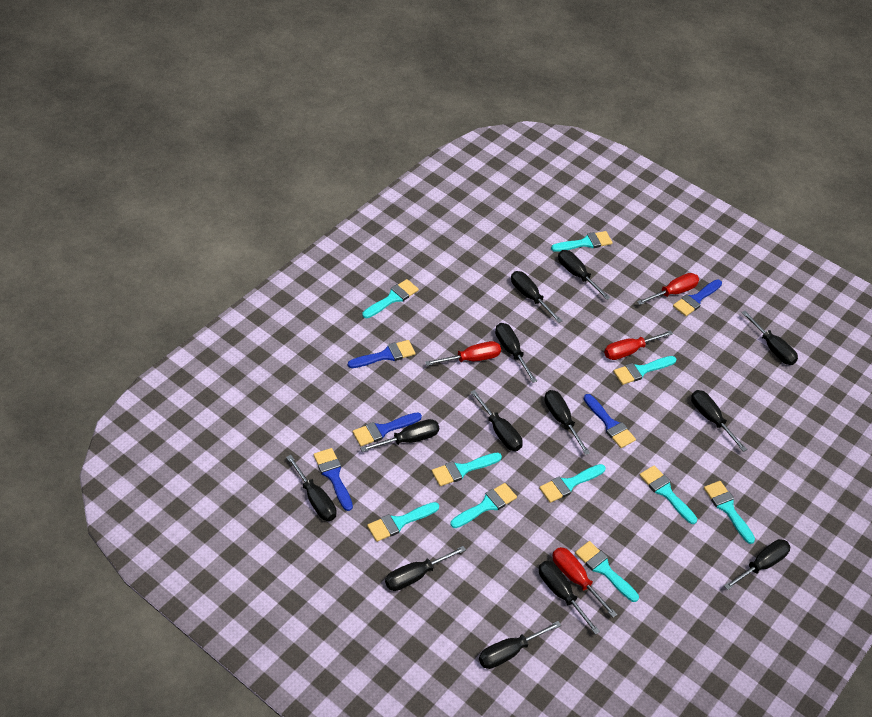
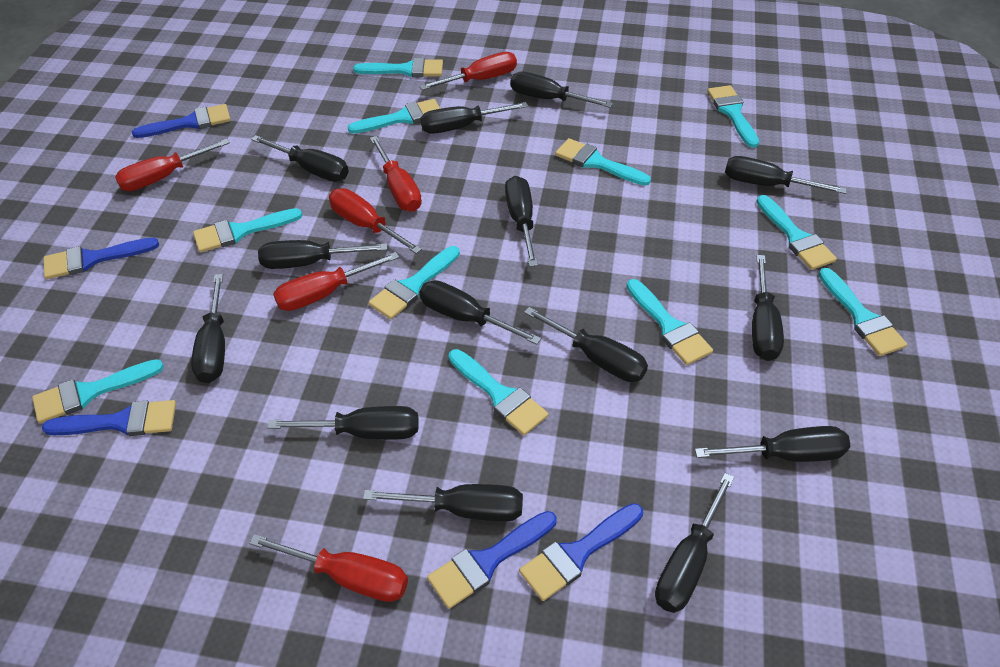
black screwdriver: 13 -> 14
red screwdriver: 4 -> 6
turquoise brush: 10 -> 11

